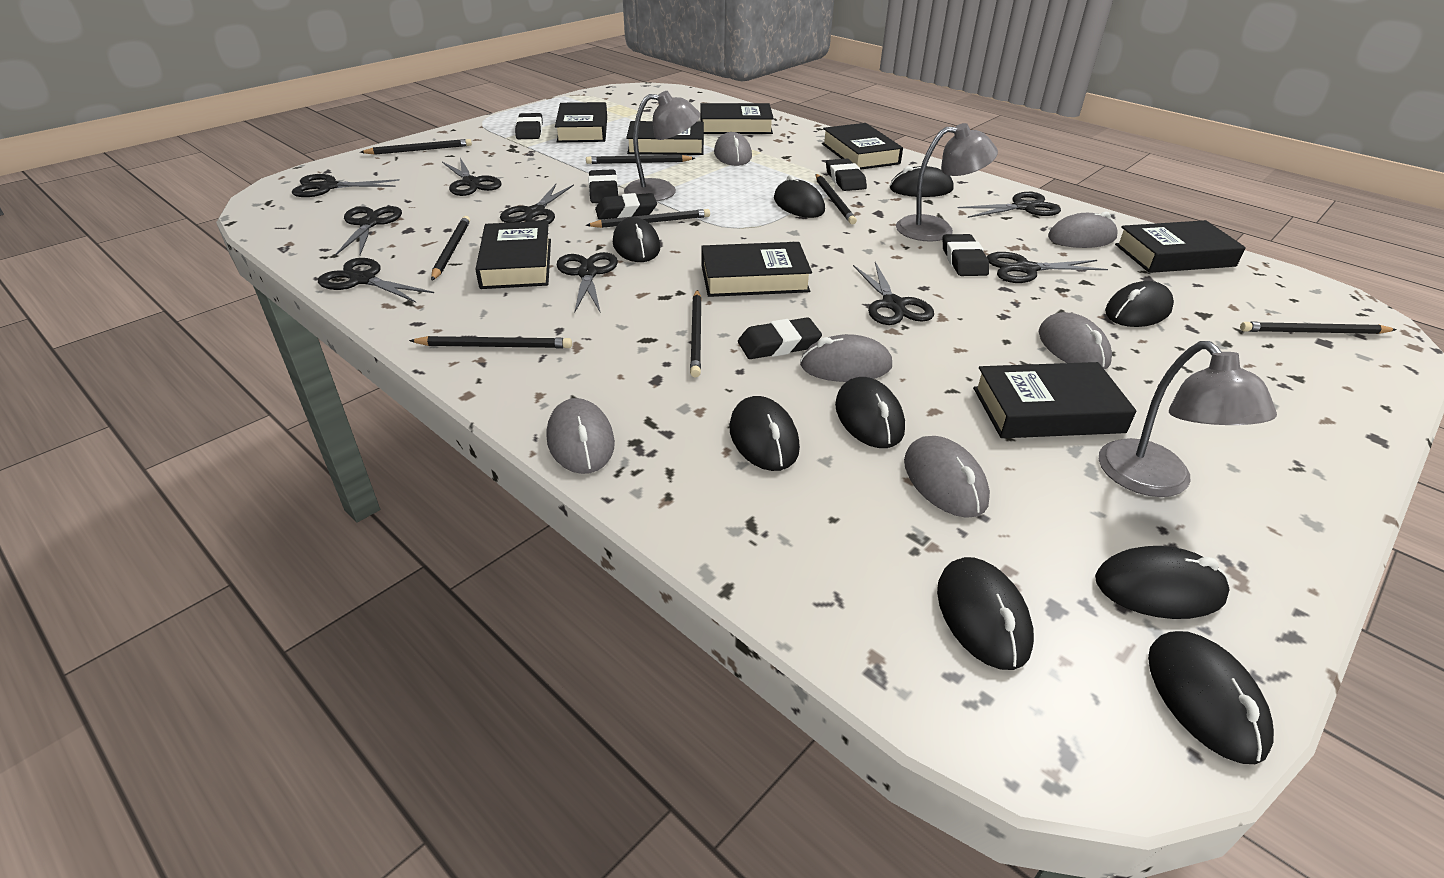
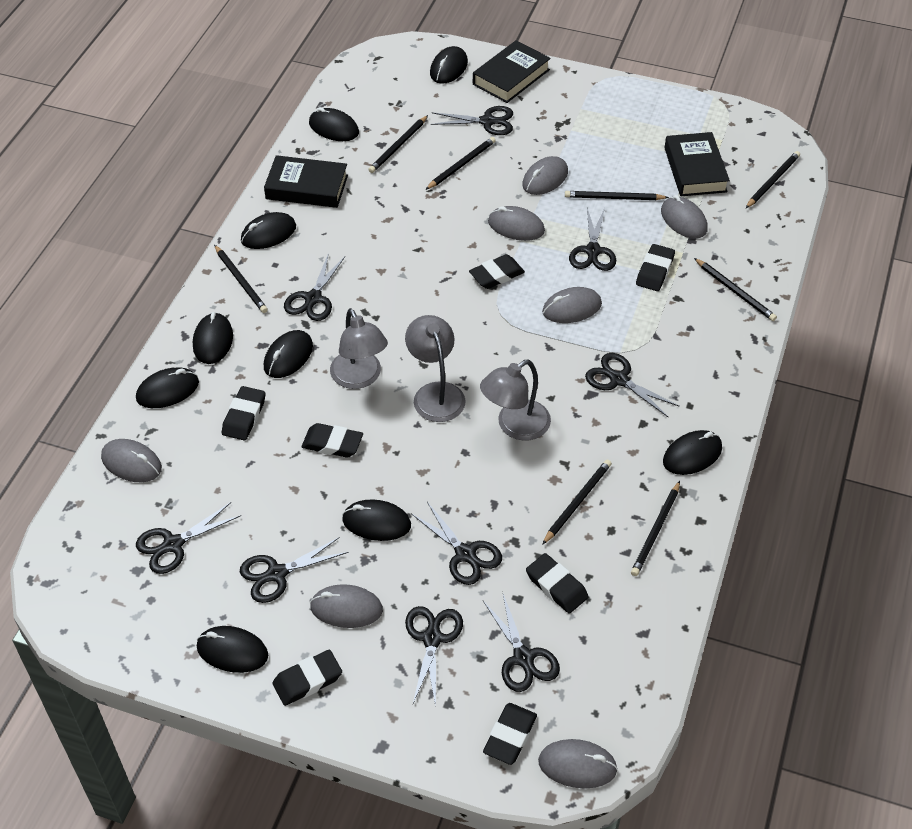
black book: 8 -> 3
black eraser: 6 -> 7
grey mouse: 6 -> 7

